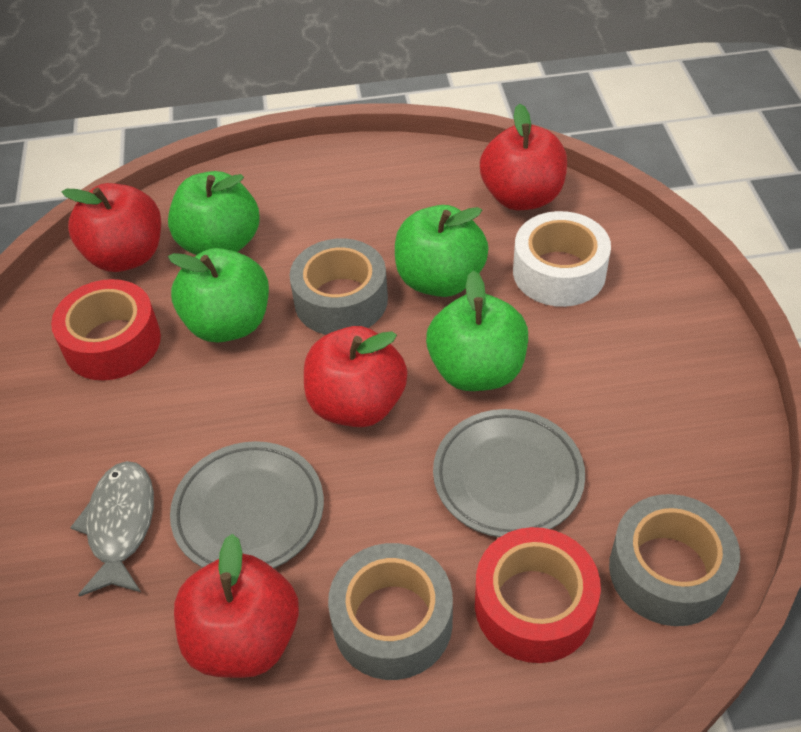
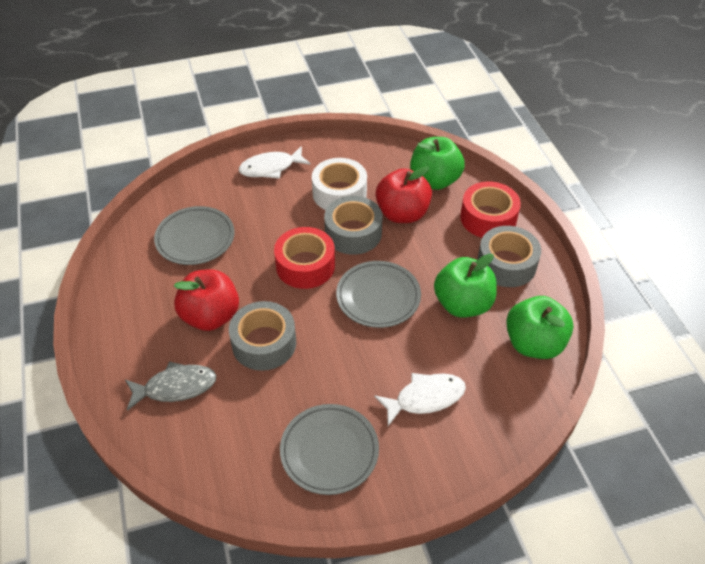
green apple: 4 -> 3
grey plate: 2 -> 3
red apple: 4 -> 2
white fish: 0 -> 2

